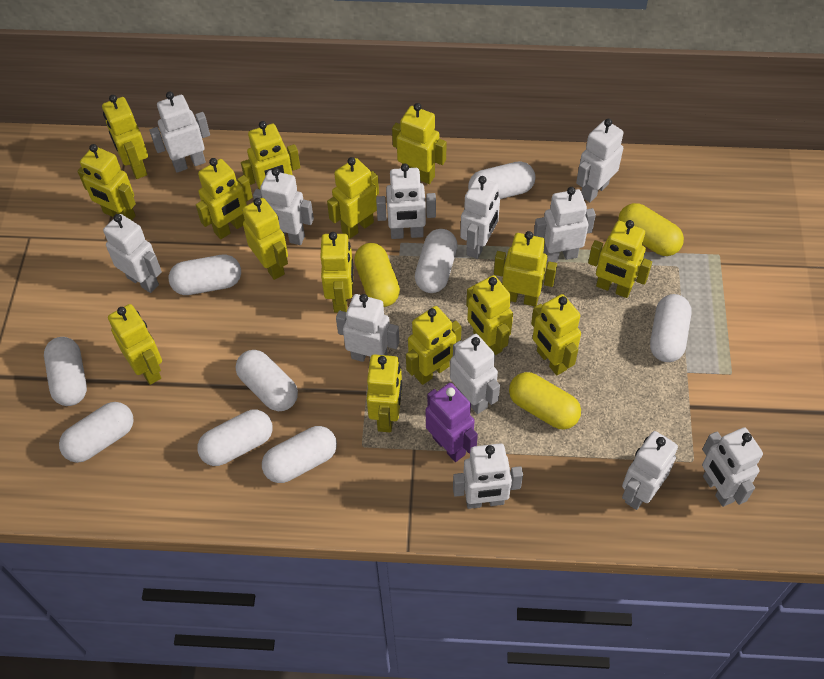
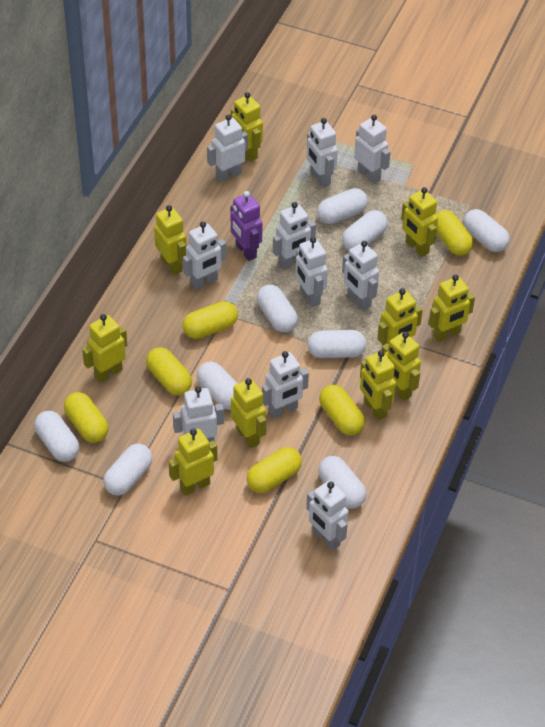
white robot: 12 -> 10
yellow capsule: 3 -> 6
yellow robot: 15 -> 10

